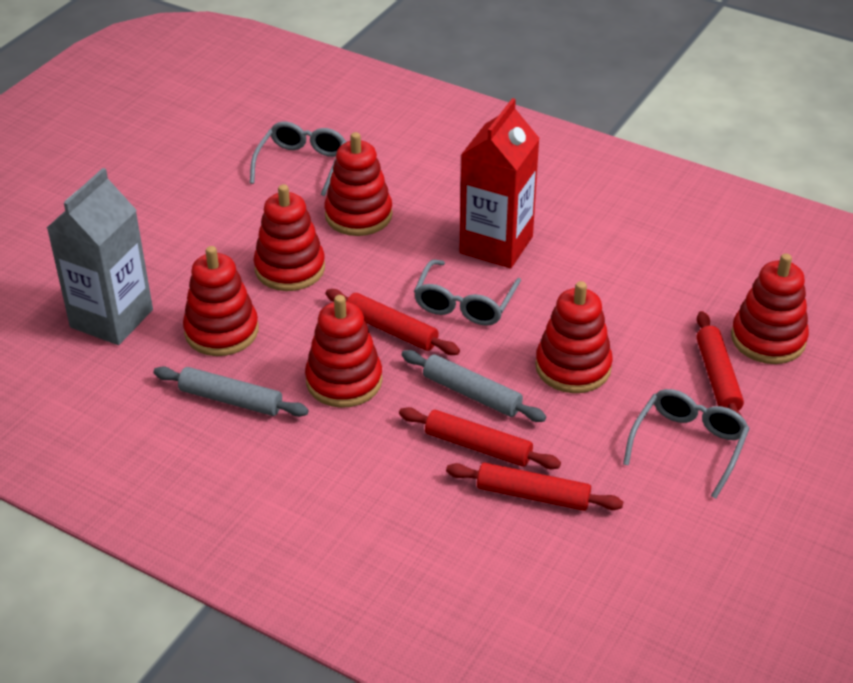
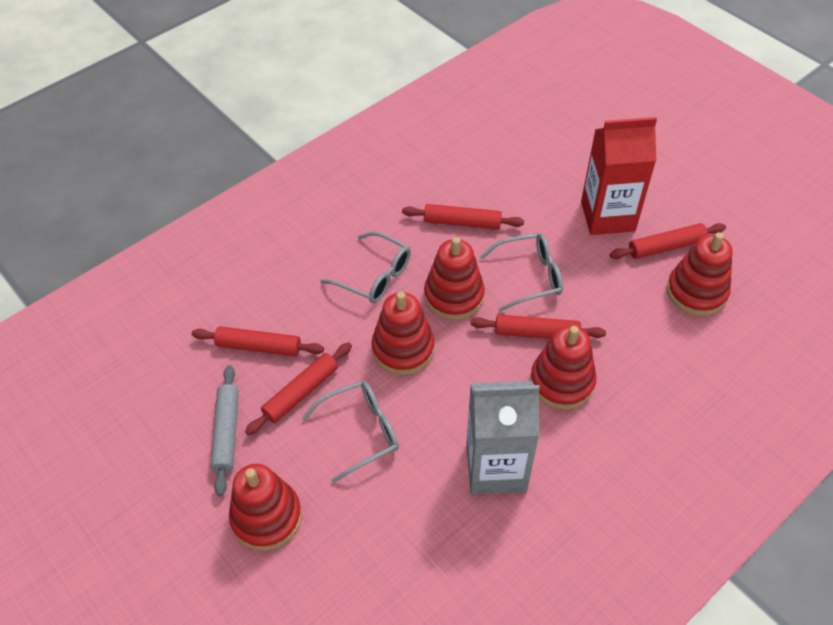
grey rolling pin: 2 -> 1
red rolling pin: 4 -> 5
red stacking toy: 6 -> 5

